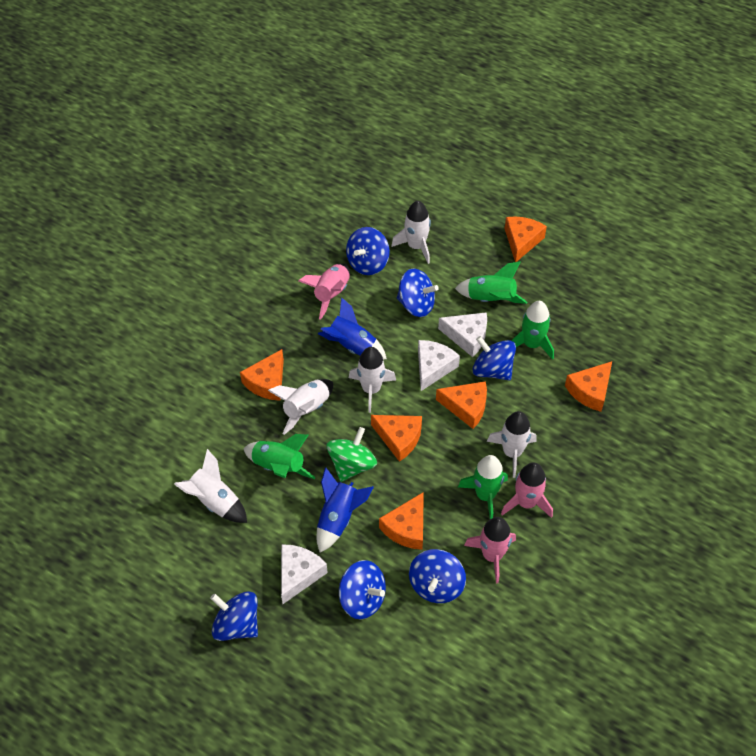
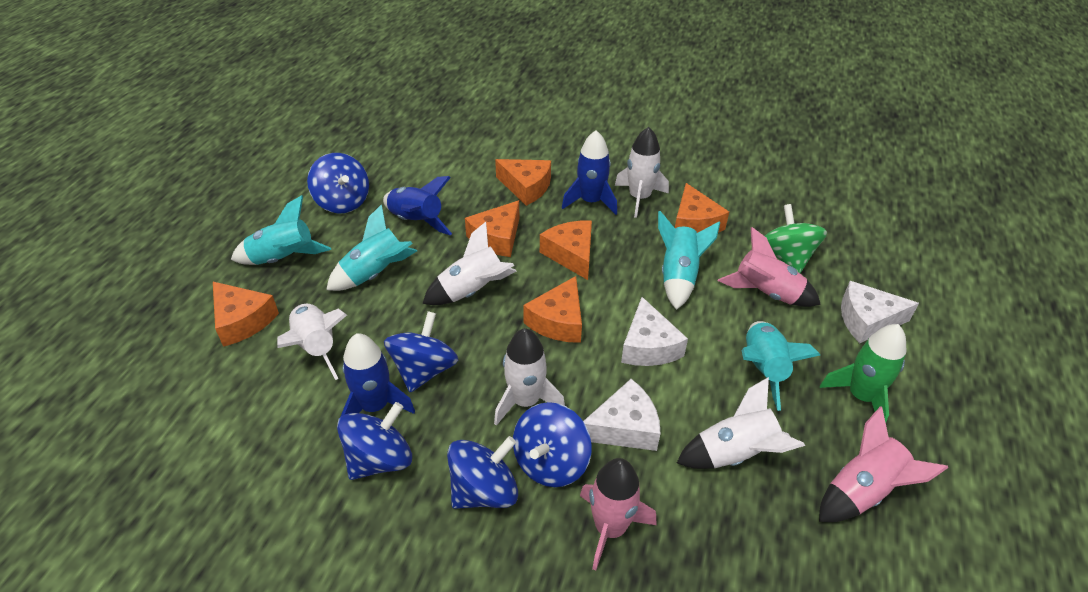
blue rocket: 2 -> 3
blue spinning top: 6 -> 5
green rocket: 4 -> 1
turquoise rocket: 0 -> 4

